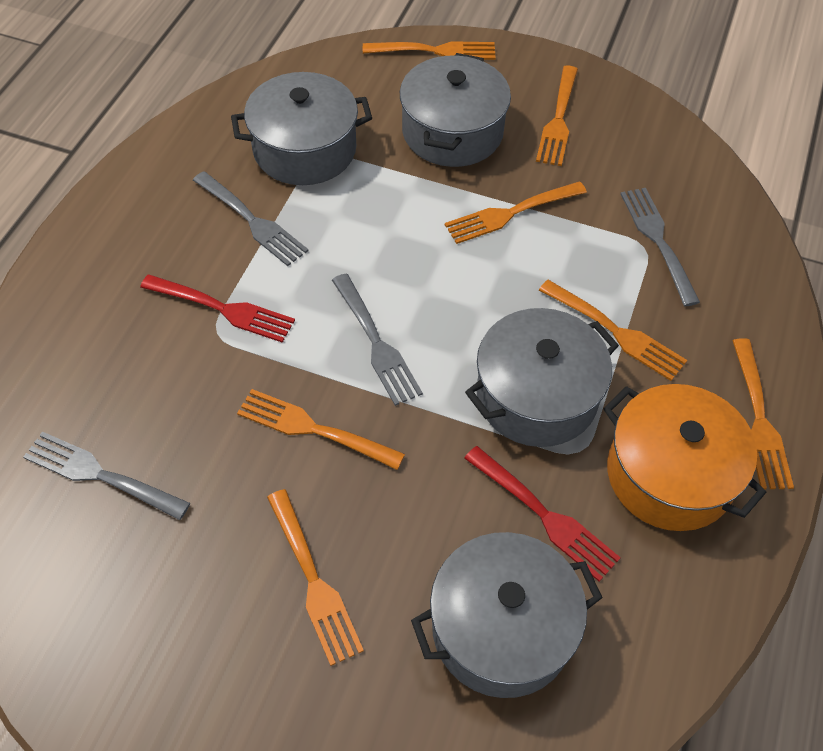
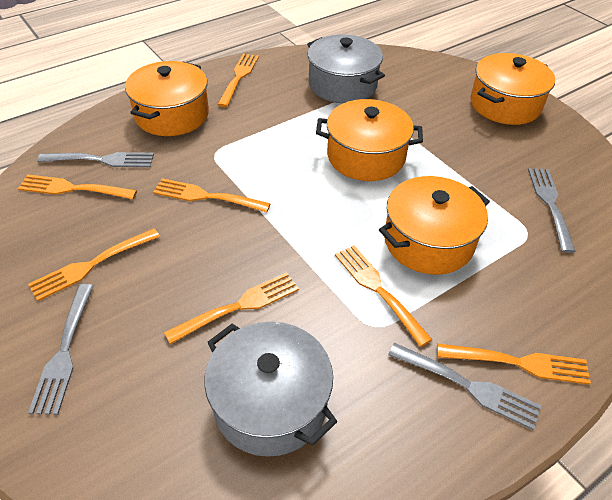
grey pot: 4 -> 2
orange pot: 1 -> 4
red fork: 2 -> 0

